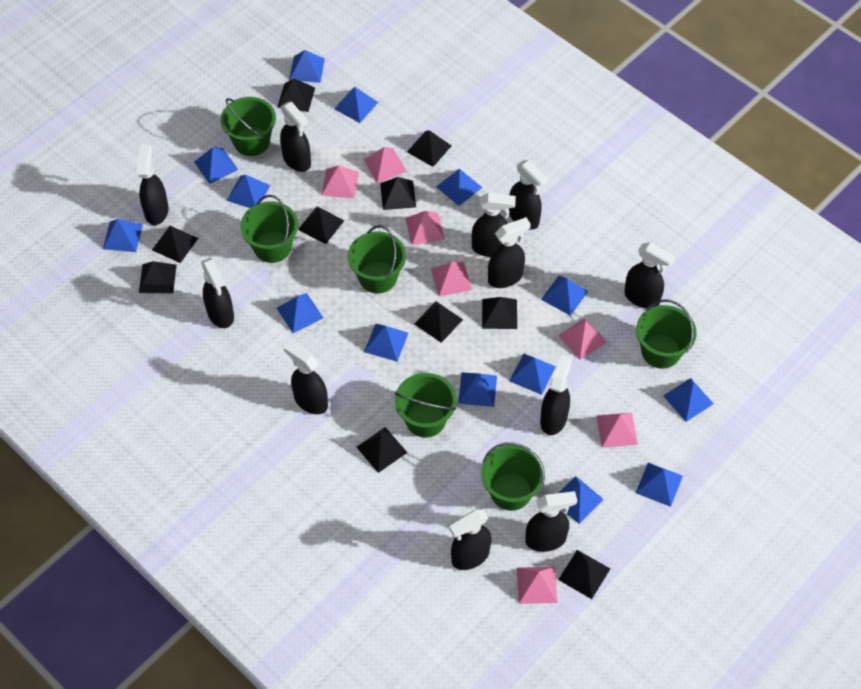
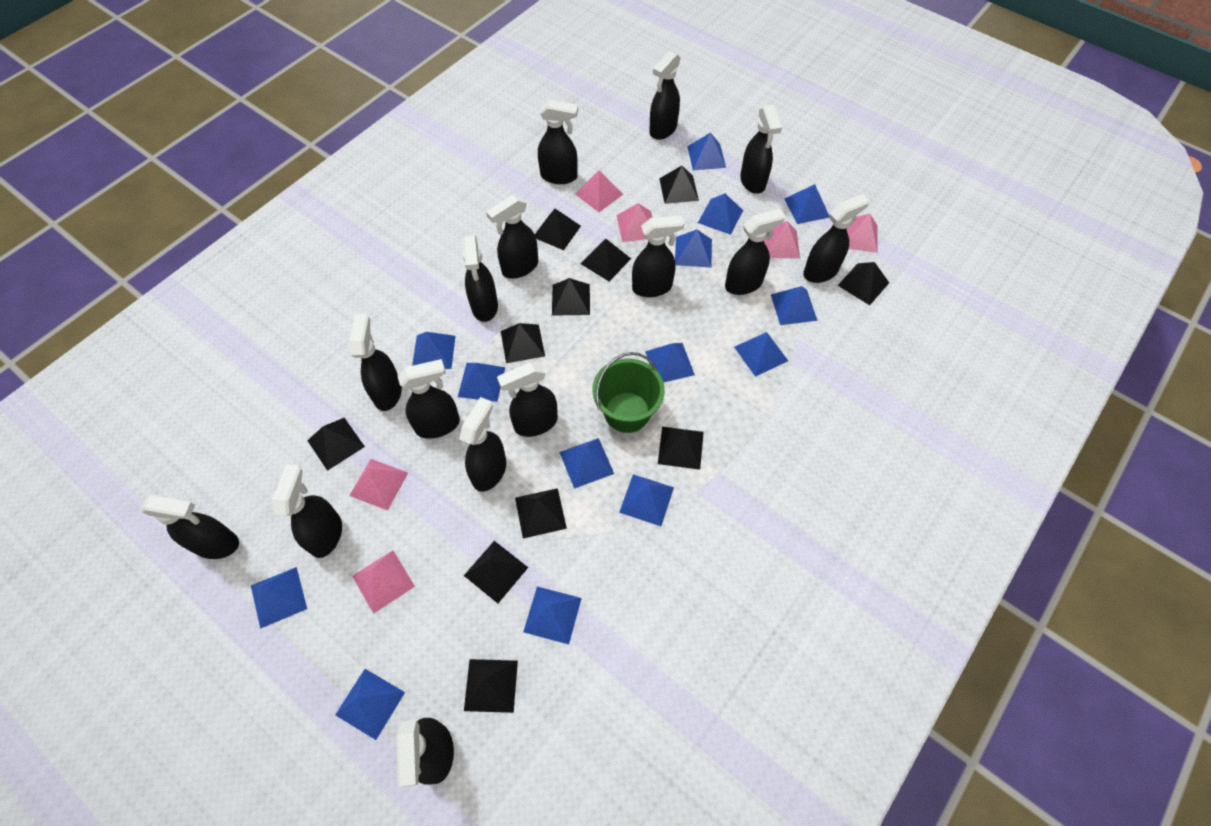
black pyramid: 10 -> 11
black spray bottle: 11 -> 15
green bucket: 6 -> 1
pink pyramid: 7 -> 6

